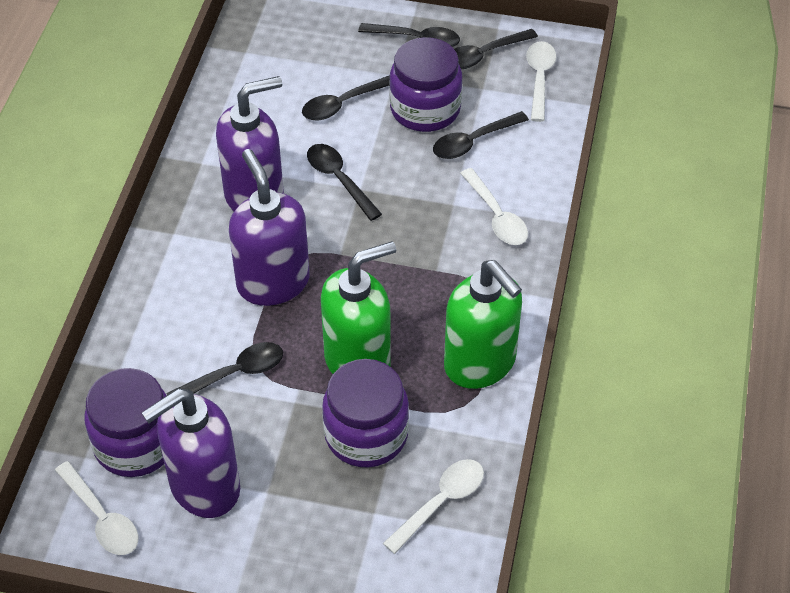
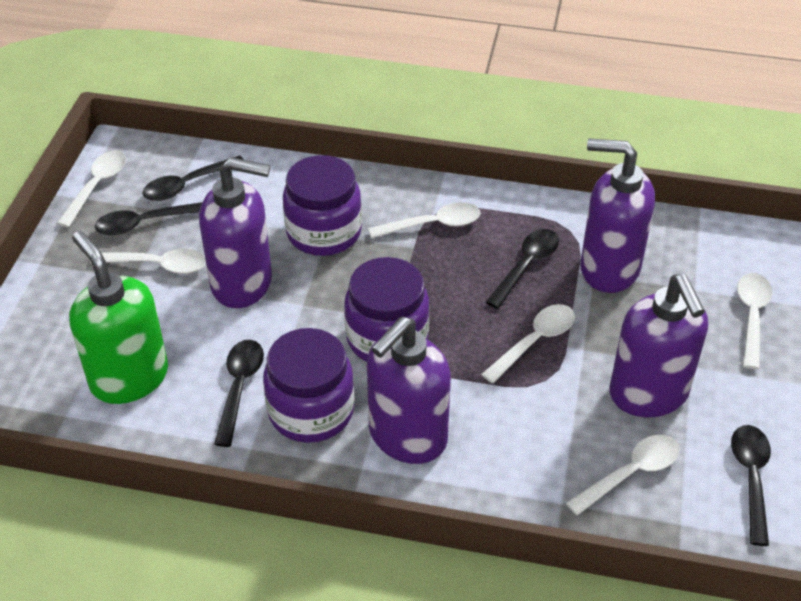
black spoon: 6 -> 5
green soap dispenser: 2 -> 1
purple soap dispenser: 3 -> 4
white spoon: 4 -> 6

